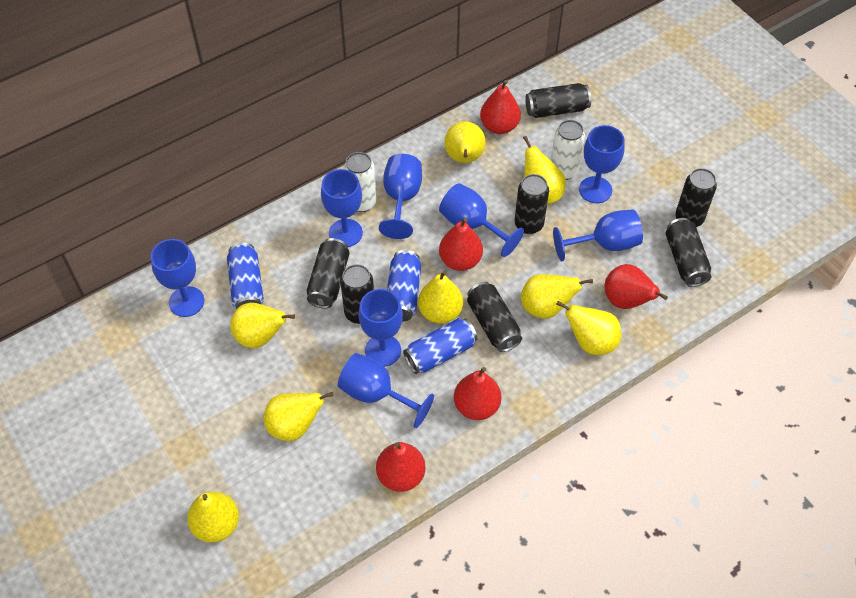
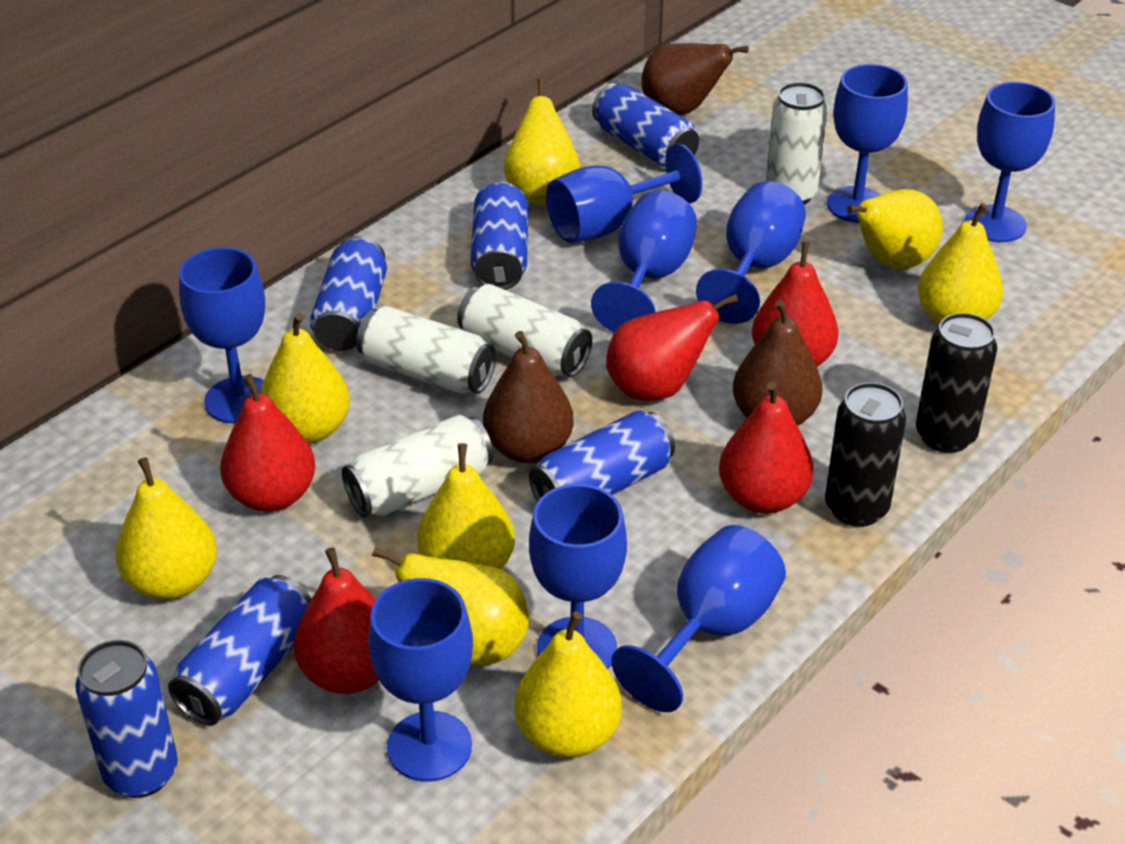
black can: 7 -> 2
blue can: 3 -> 6
blue goblet: 8 -> 9
brown pear: 0 -> 3
white can: 2 -> 4

